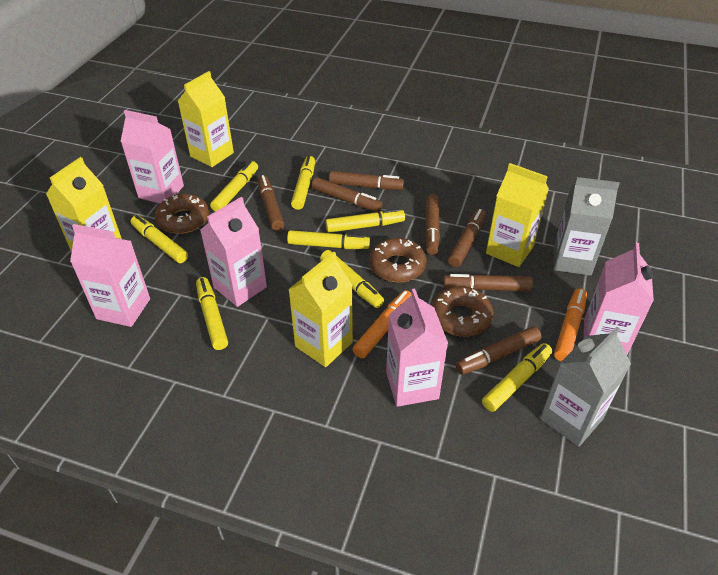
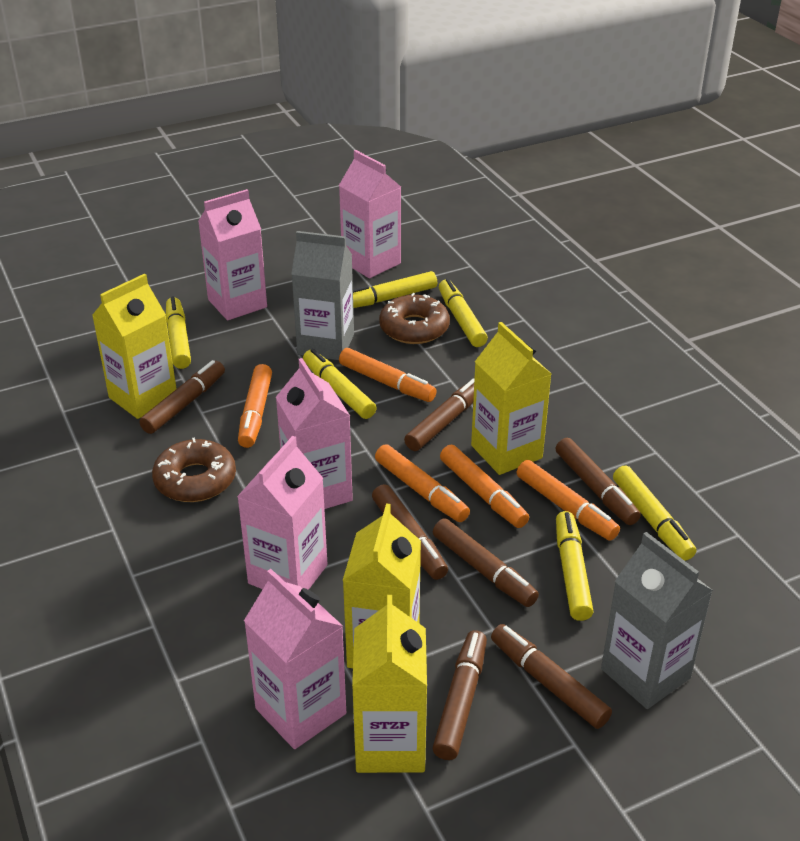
brown donut: 3 -> 2
orange marker: 2 -> 5
yellow marker: 8 -> 6

